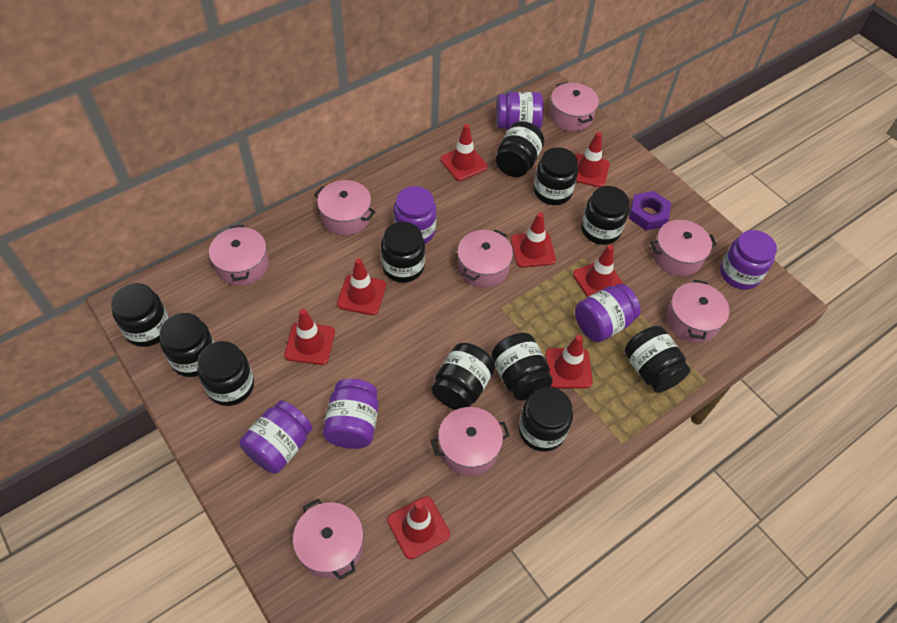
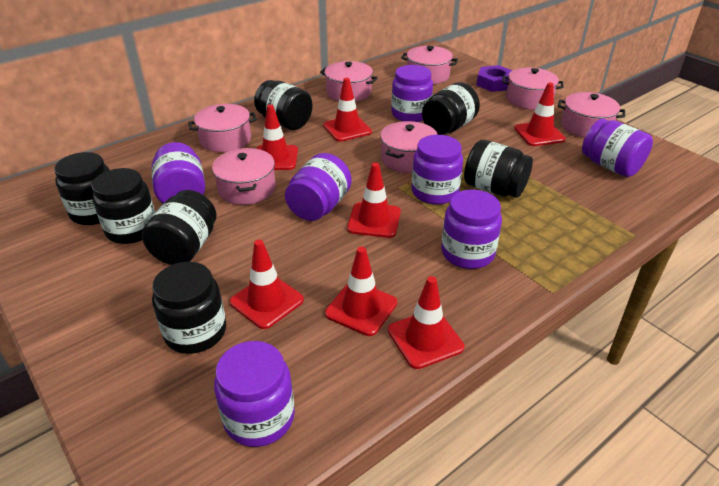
black jar: 11 -> 7
pink pot: 8 -> 7
purple jar: 6 -> 7
red traffic cone: 8 -> 7

